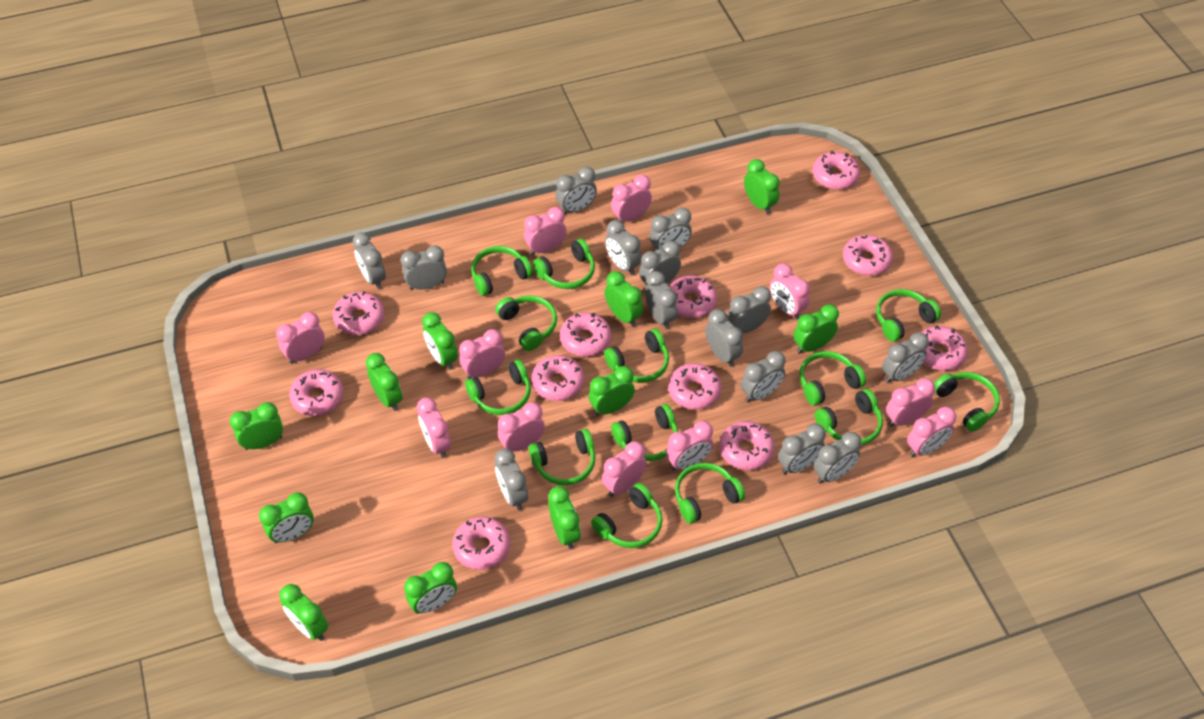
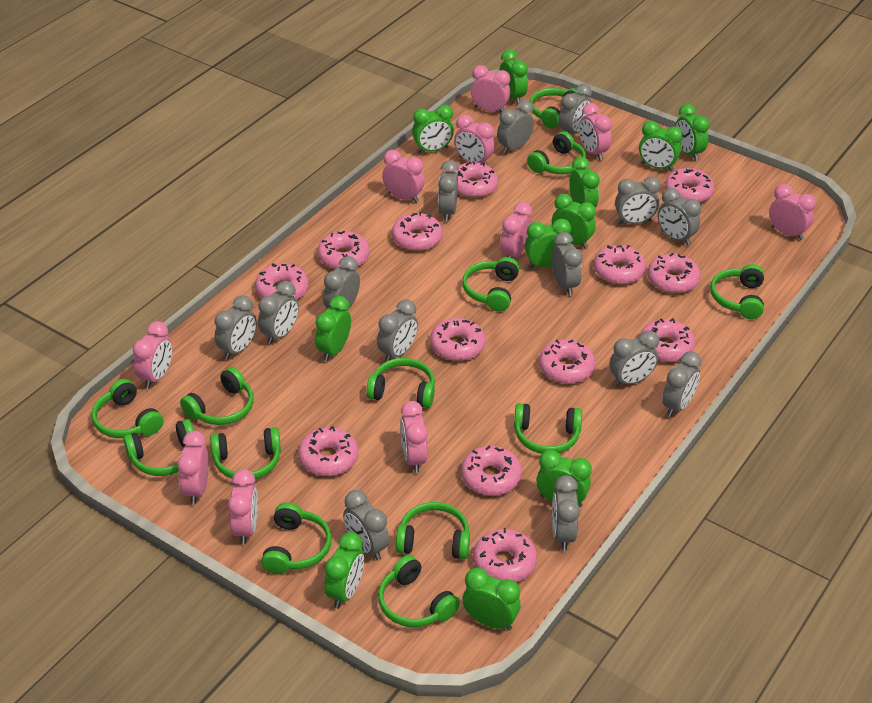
pink clock: 11 -> 10
pink donut: 11 -> 13

